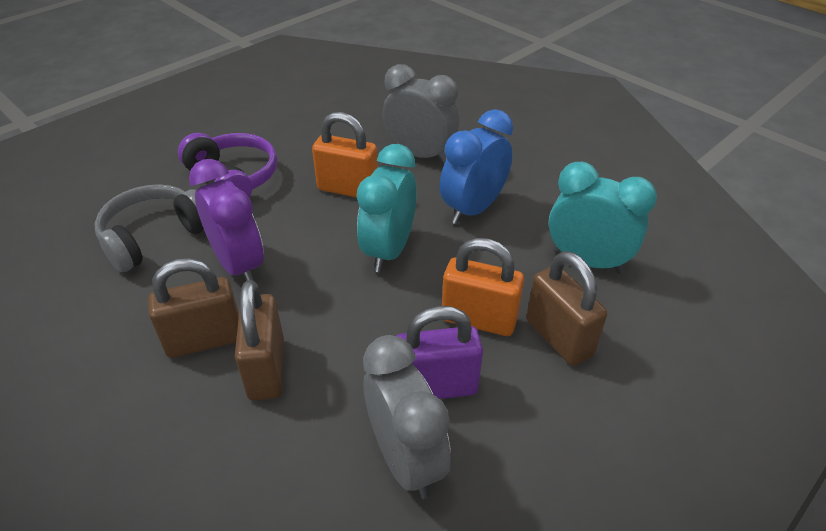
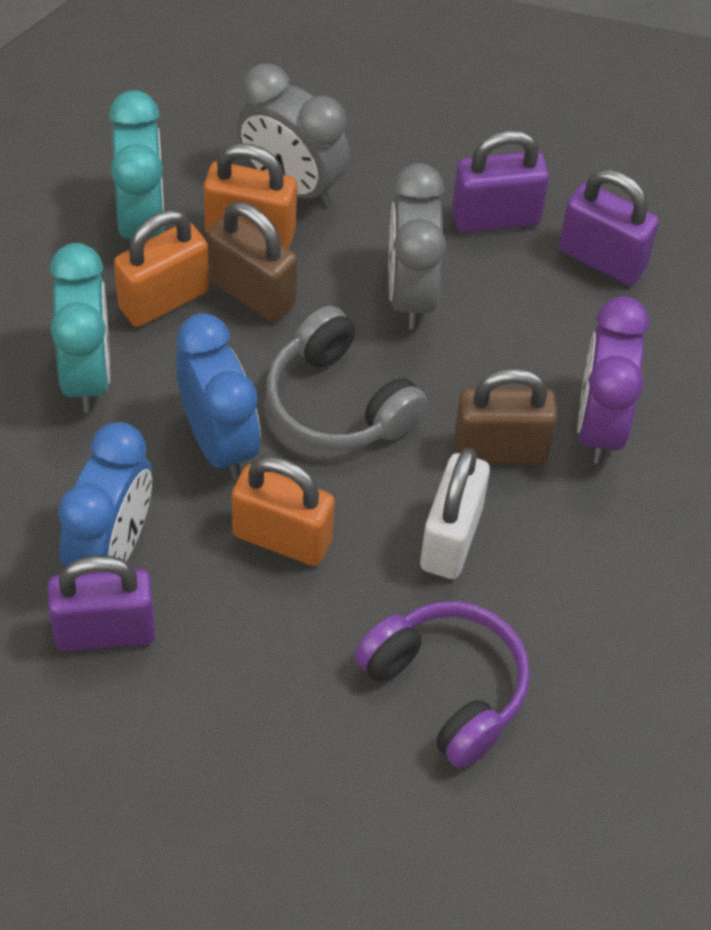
blue clock: 1 -> 2
brown padlock: 3 -> 2
orange padlock: 2 -> 3
purple padlock: 1 -> 3
white padlock: 0 -> 1

